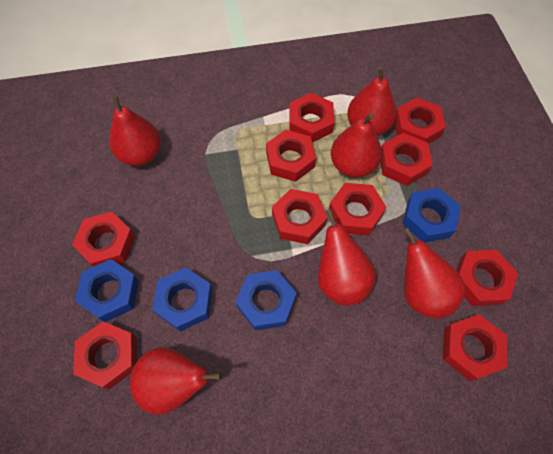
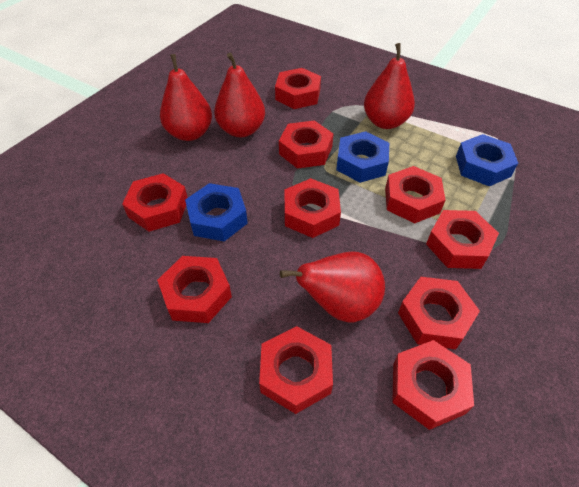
blue nut: 4 -> 3
red pear: 6 -> 4

